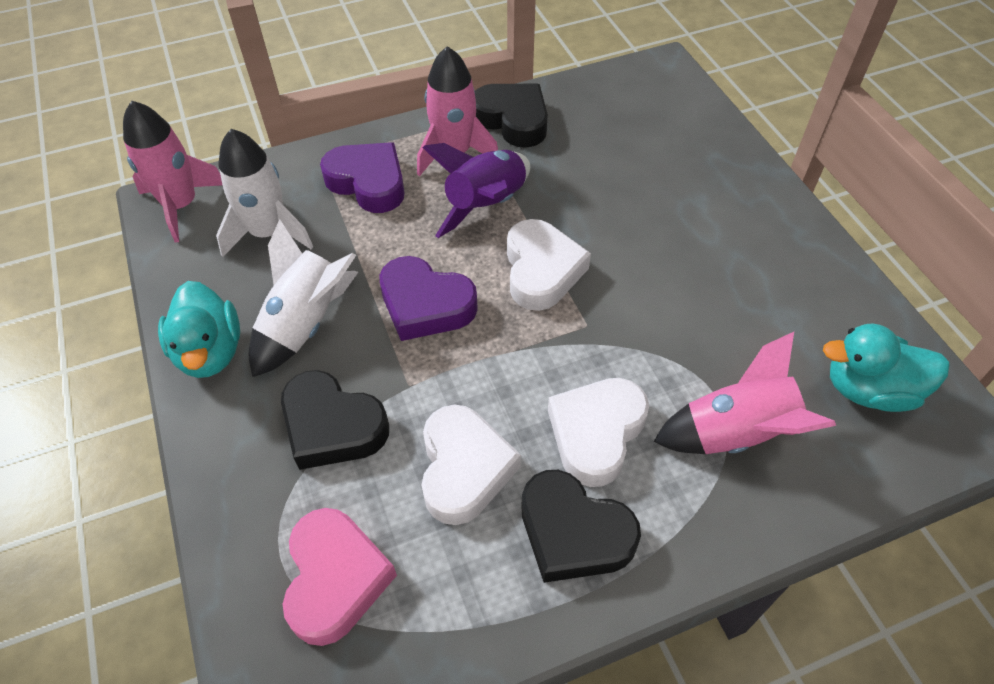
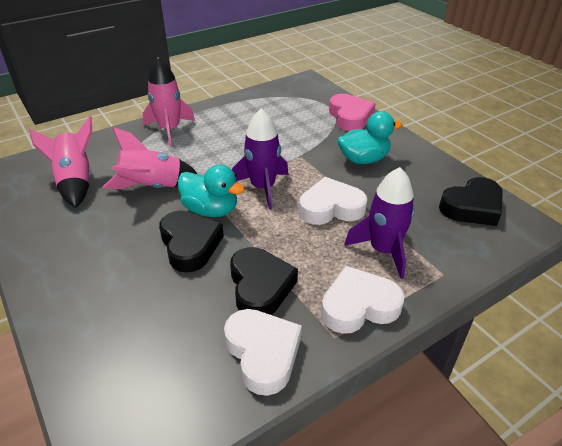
purple heart: 2 -> 0
purple rocket: 1 -> 2
white rocket: 2 -> 0

